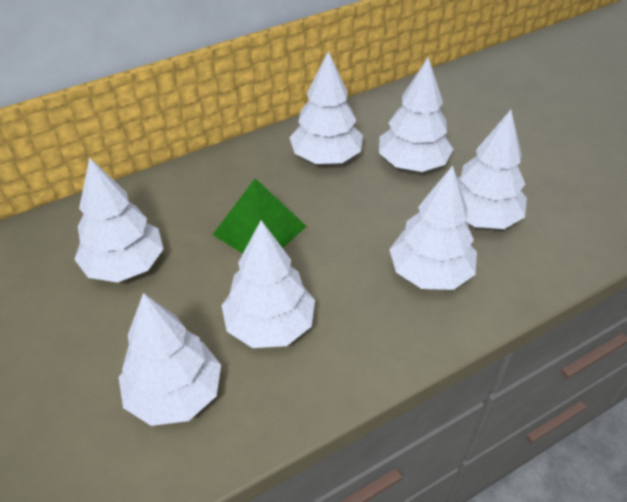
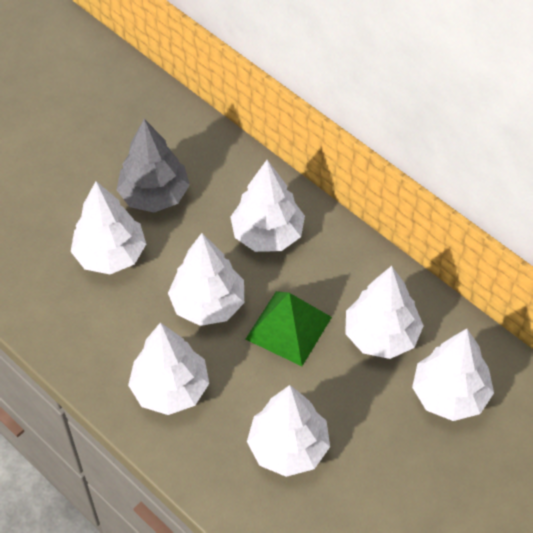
grey tree: 0 -> 1

